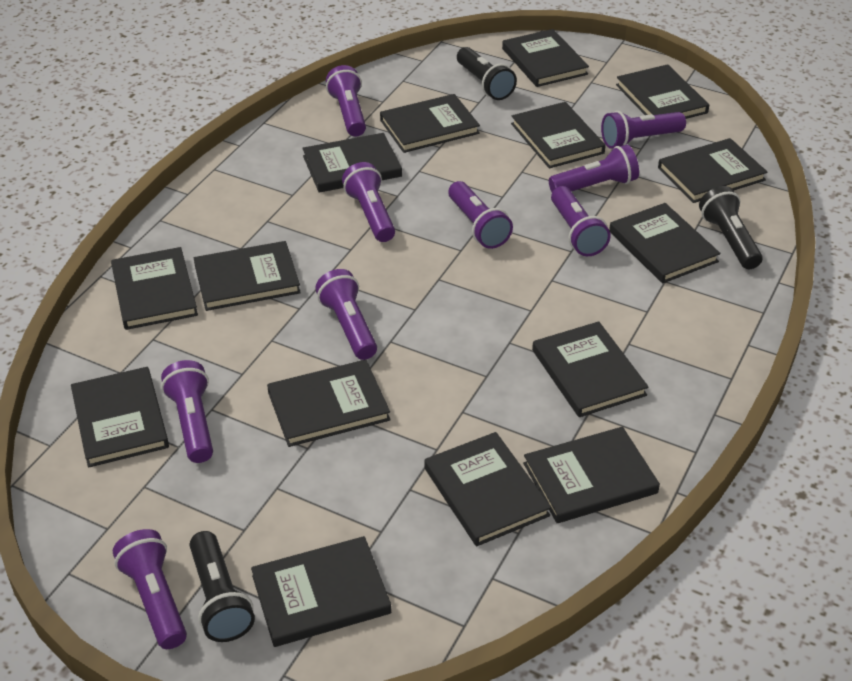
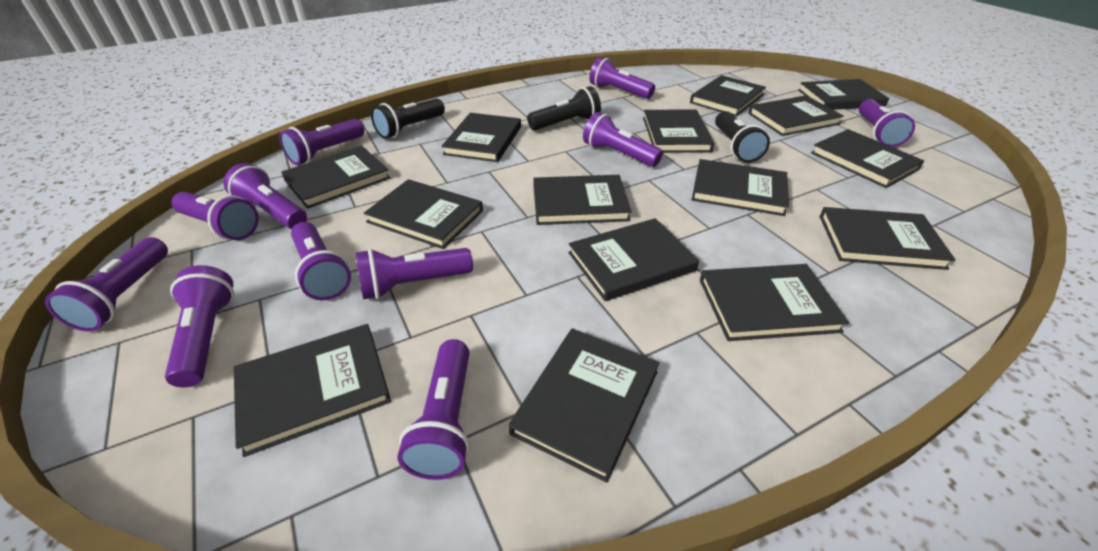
purple flashlight: 9 -> 11

